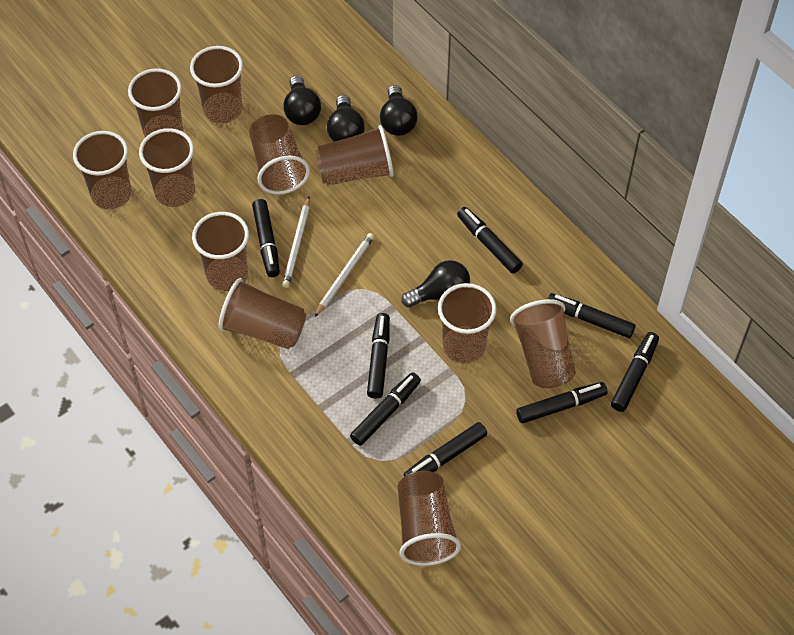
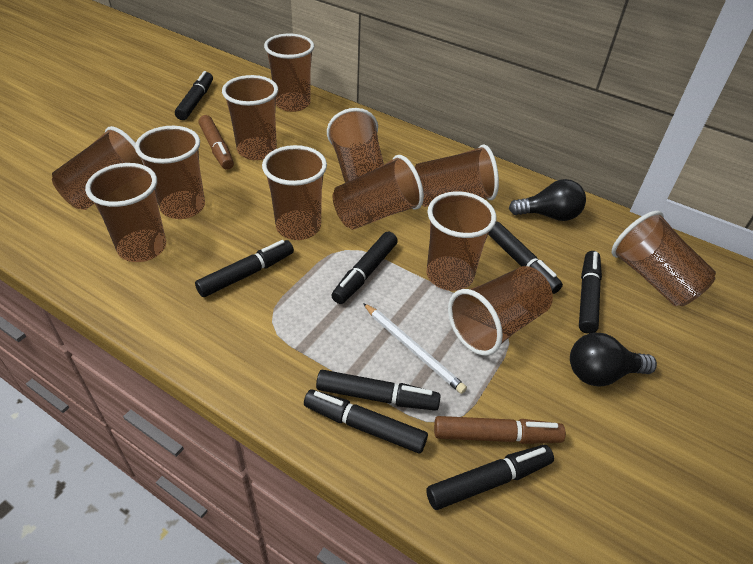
black light bulb: 4 -> 2
brown cup: 11 -> 12
brown marker: 0 -> 2
white pencil: 2 -> 1

